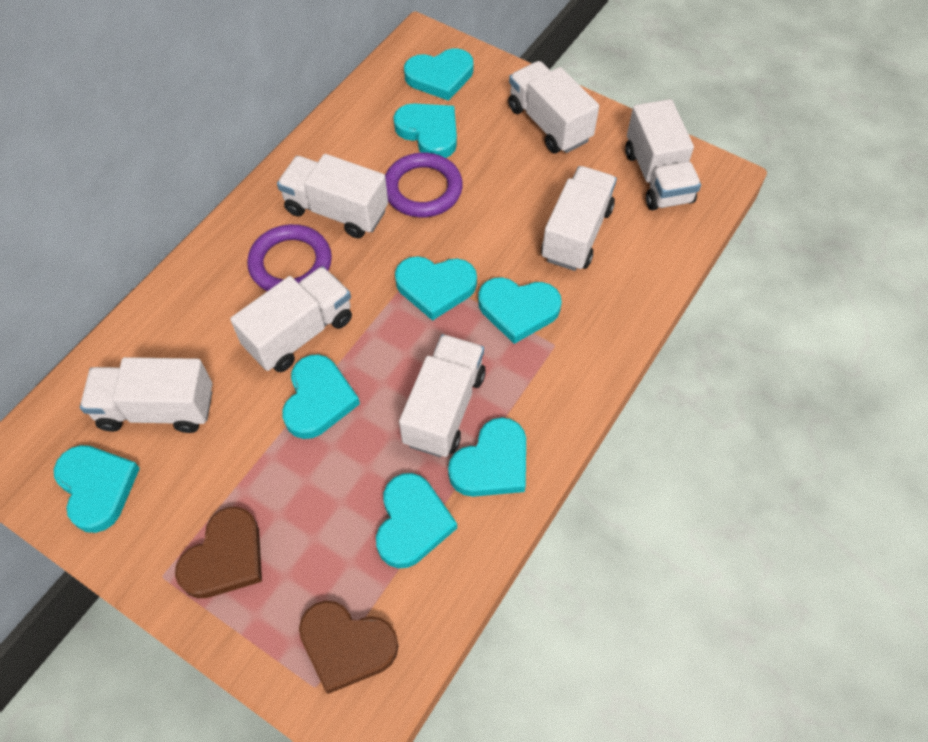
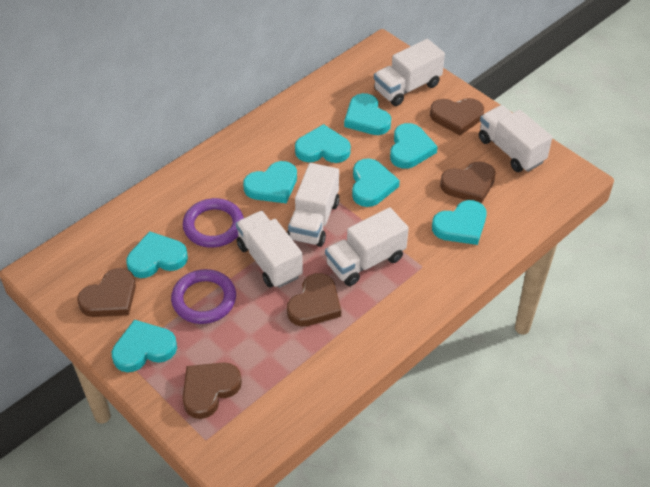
brown heart: 2 -> 5
white truck: 7 -> 5

